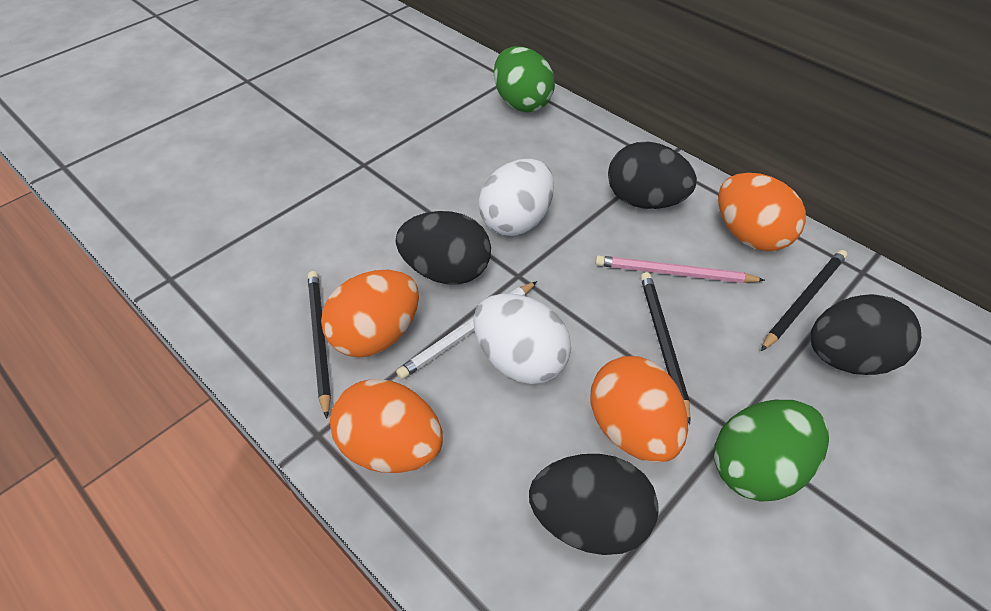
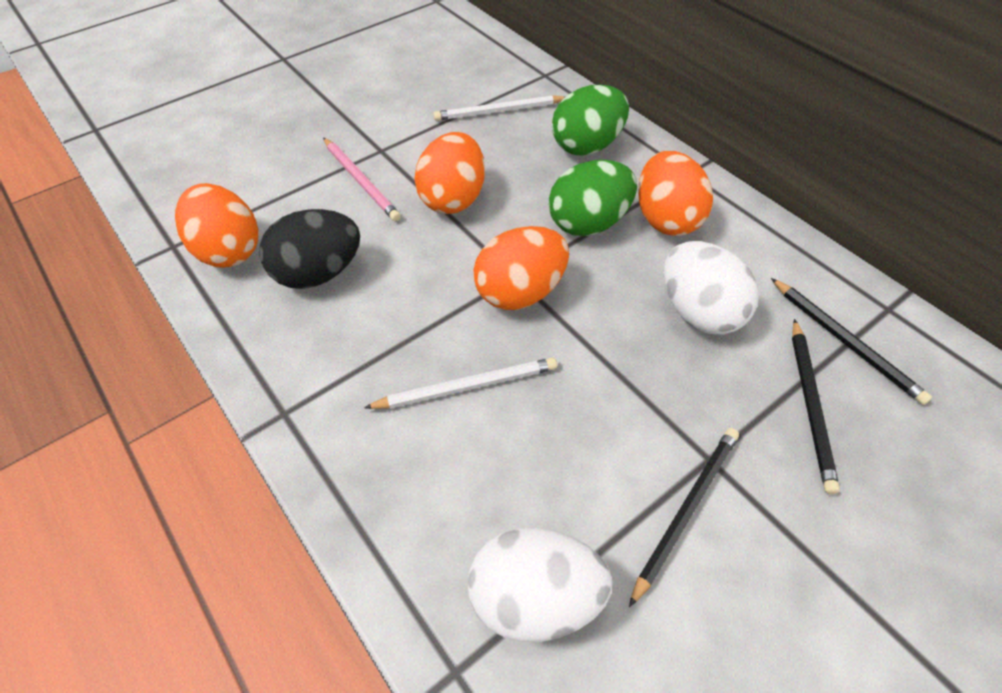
black egg: 4 -> 1
white pencil: 1 -> 2

